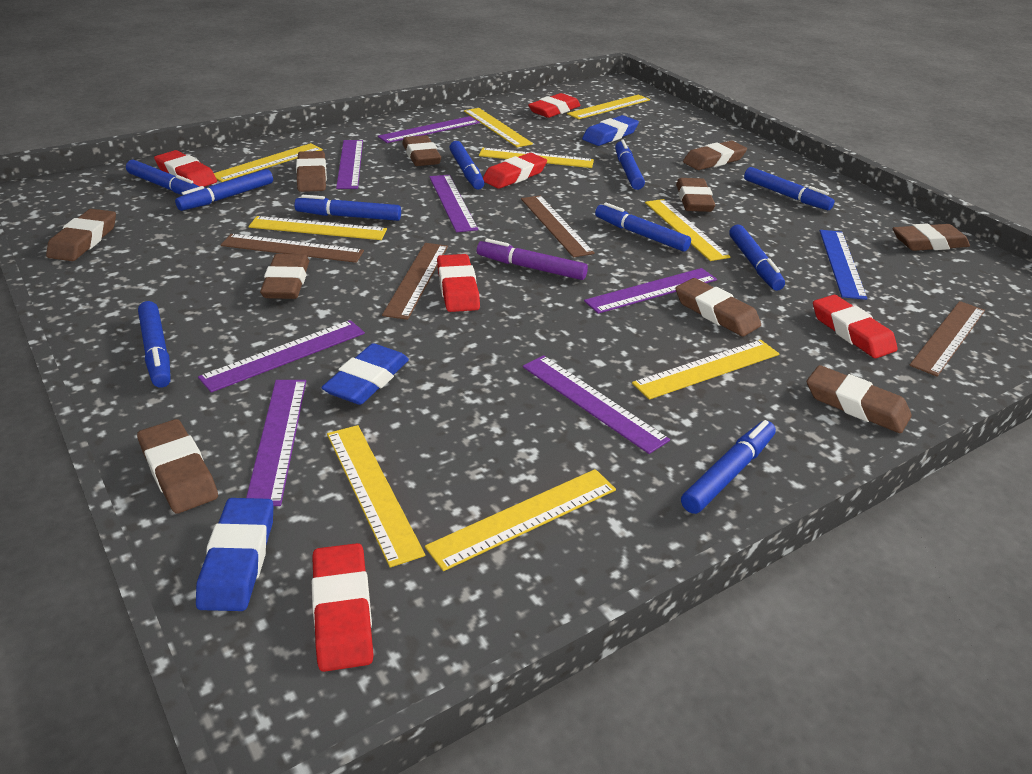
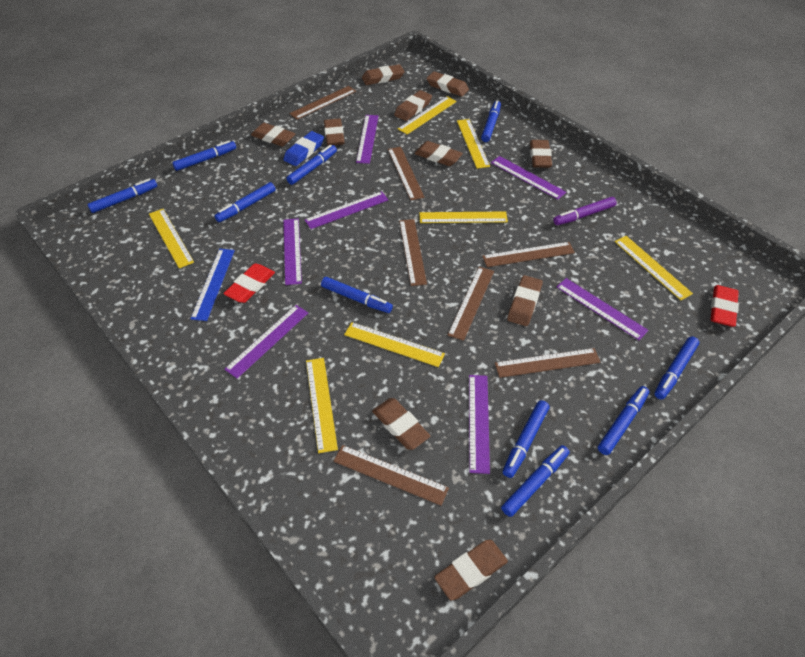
blue eraser: 3 -> 1
brown ruler: 4 -> 7
red eraser: 6 -> 2
yellow ruler: 9 -> 7

